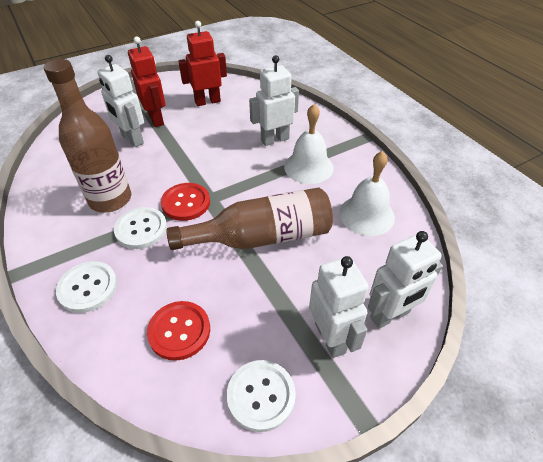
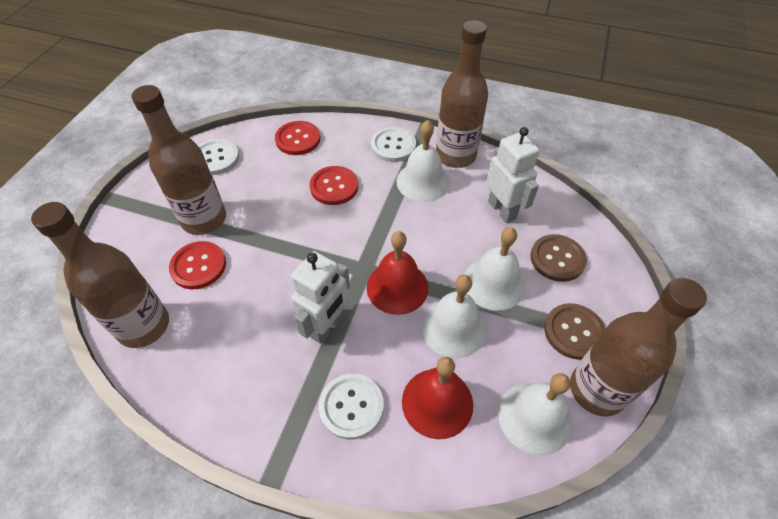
brown bottle: 2 -> 4
brown button: 0 -> 2
red bell: 0 -> 2
red button: 2 -> 3
red robot: 2 -> 0
white bell: 2 -> 4
white robot: 4 -> 2

